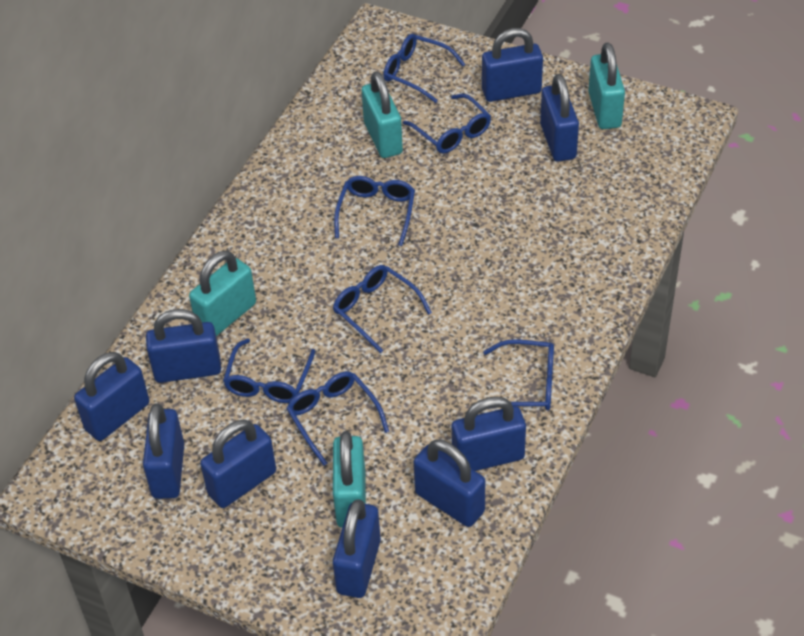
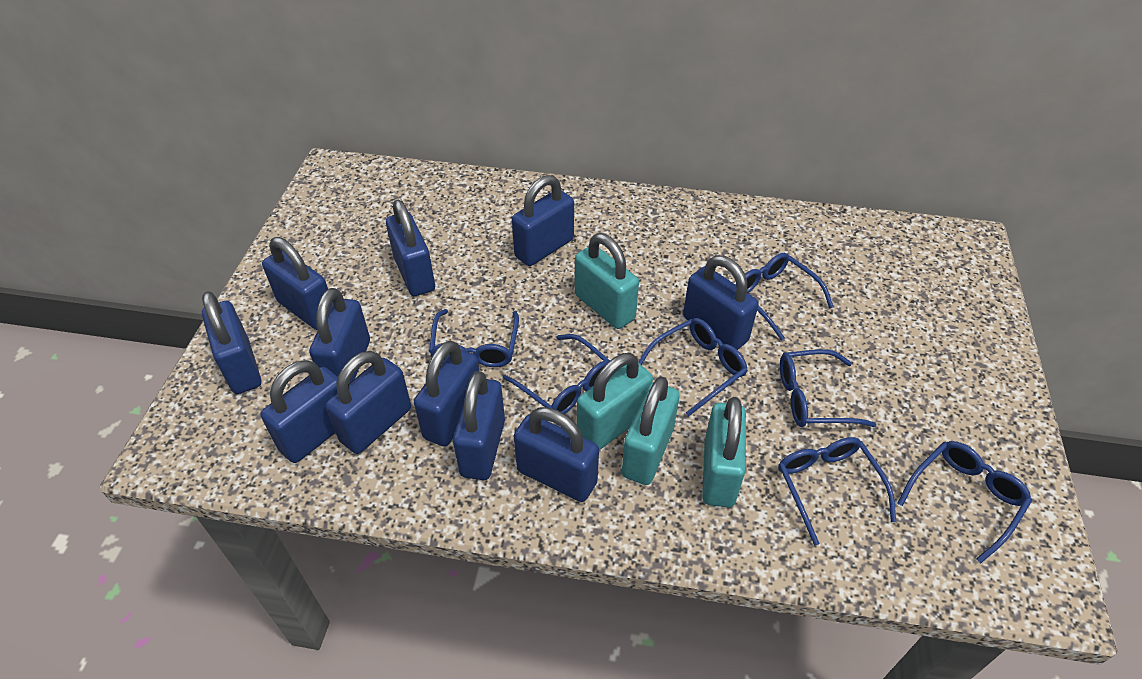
blue padlock: 9 -> 11

